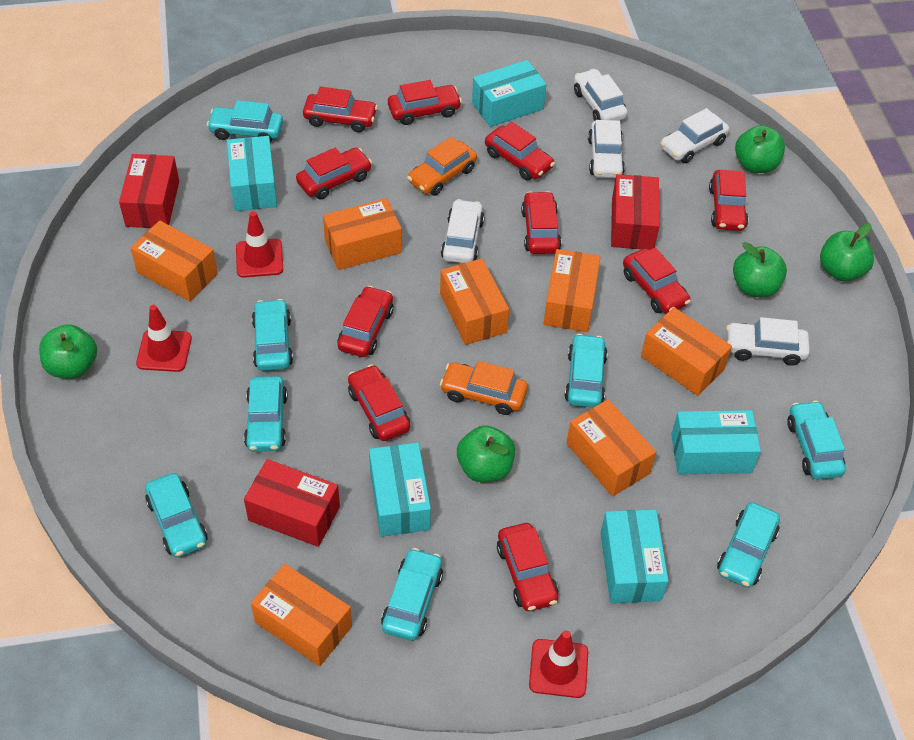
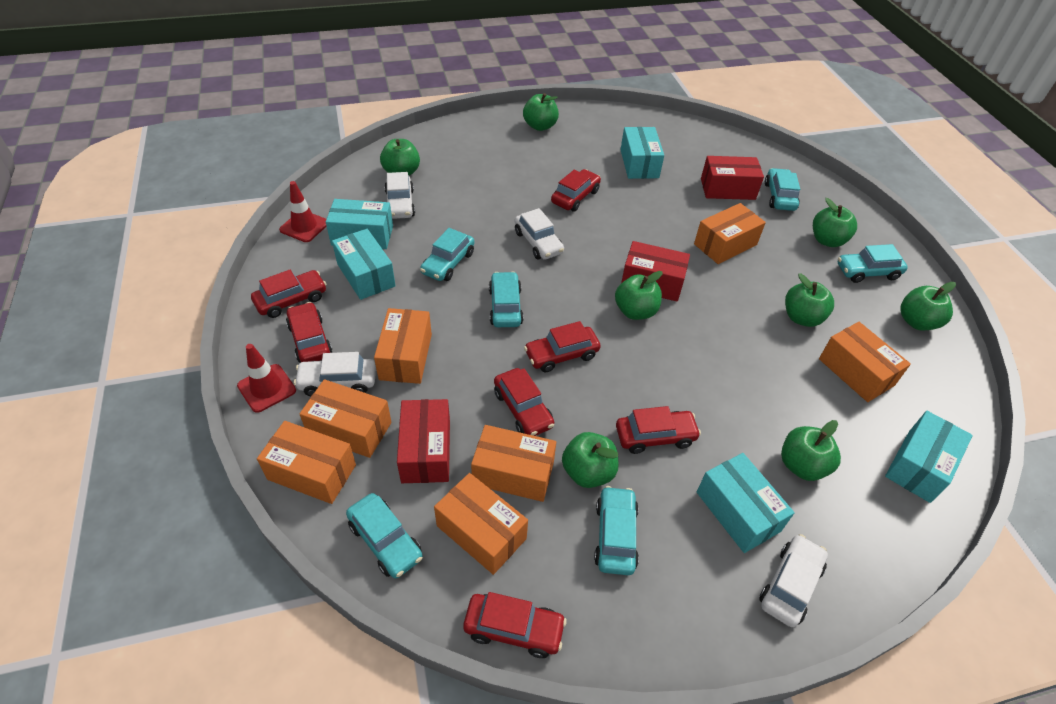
green apple: 5 -> 8
orange car: 2 -> 0
red car: 10 -> 7
red traffic cone: 3 -> 2
turquoise car: 8 -> 6
white car: 5 -> 4

